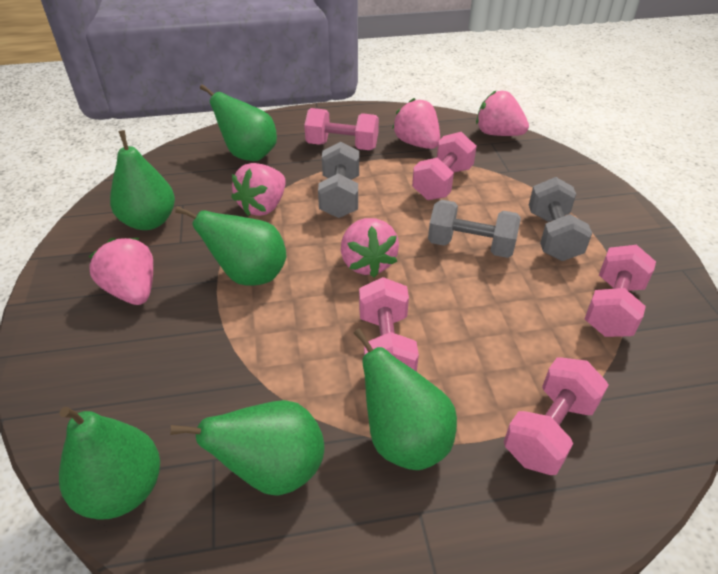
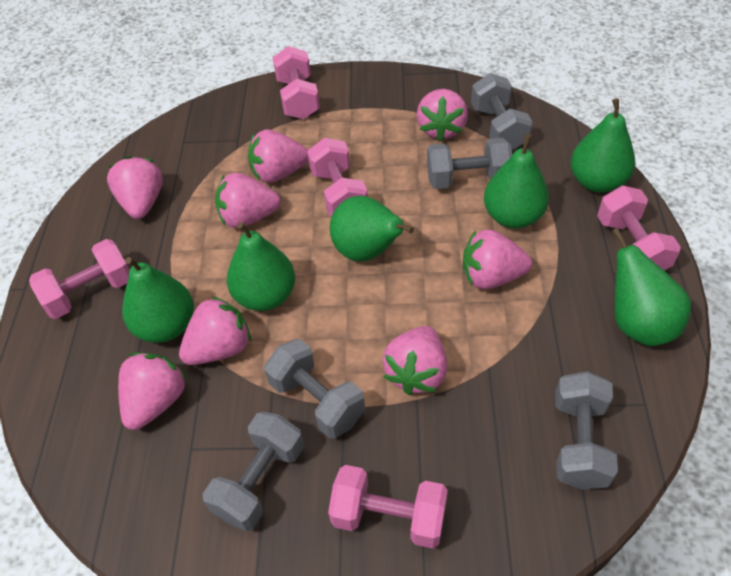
grey dumbbell: 3 -> 5
pink strawberry: 5 -> 8

